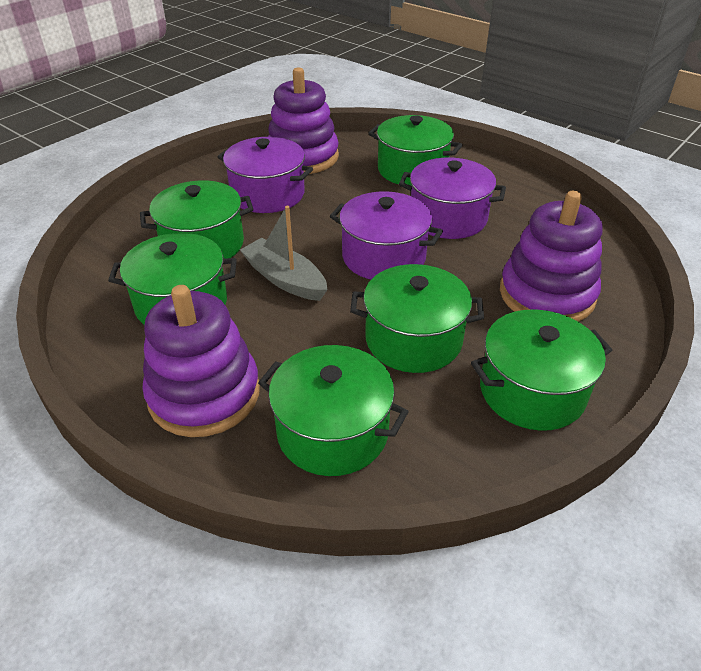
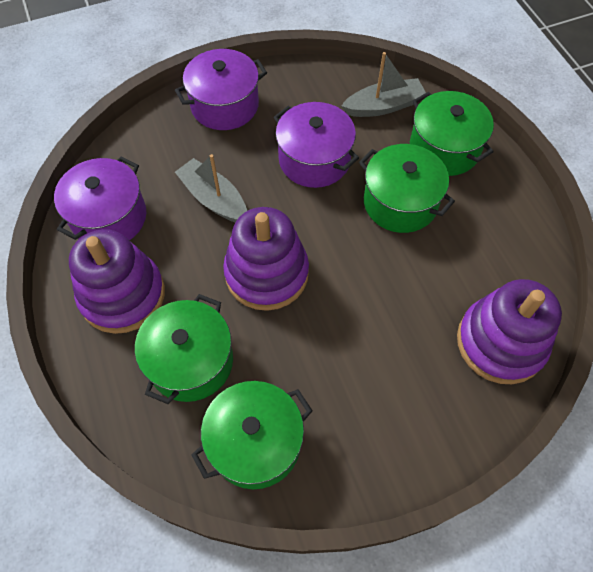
green pot: 6 -> 4
grey boat: 1 -> 2

